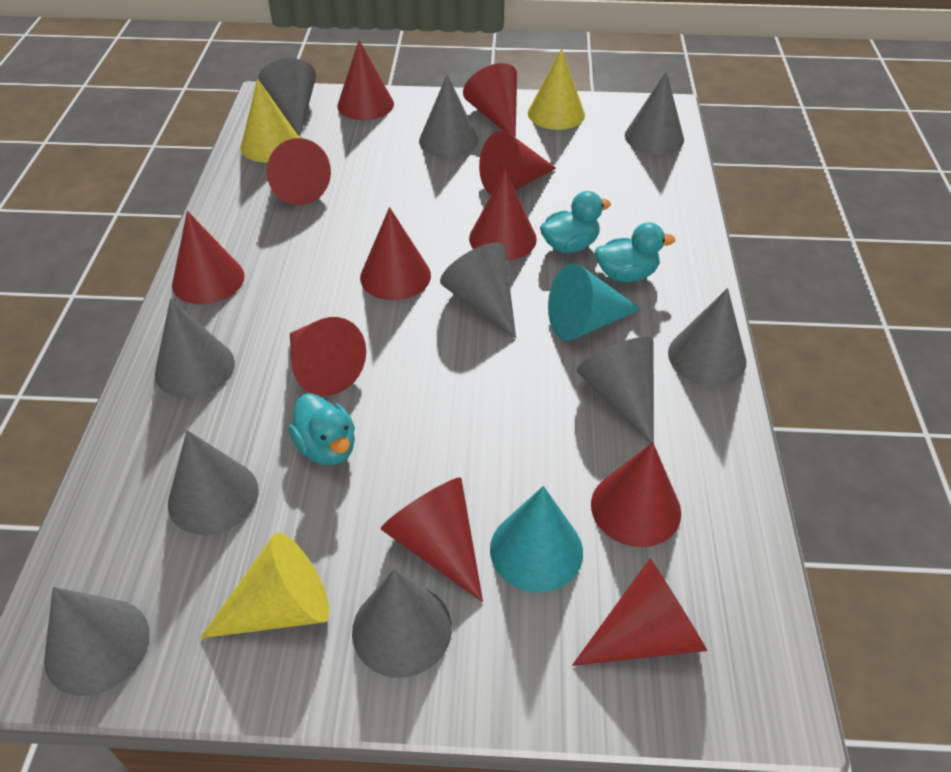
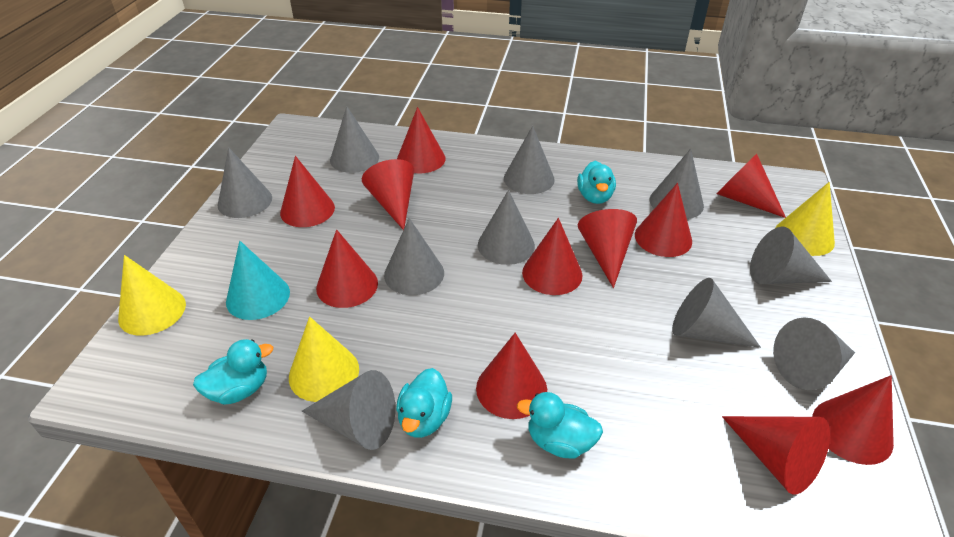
turquoise cone: 2 -> 1
turquoise duck: 3 -> 4

